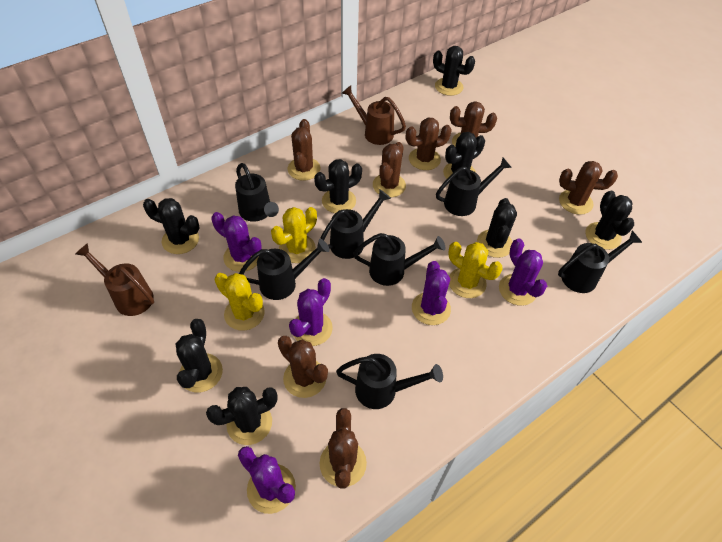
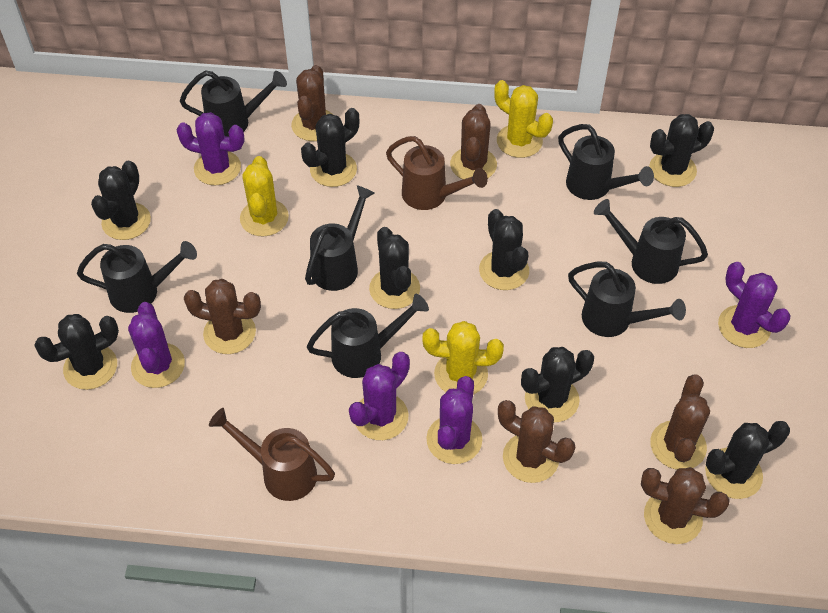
brown cactus: 7 -> 6

